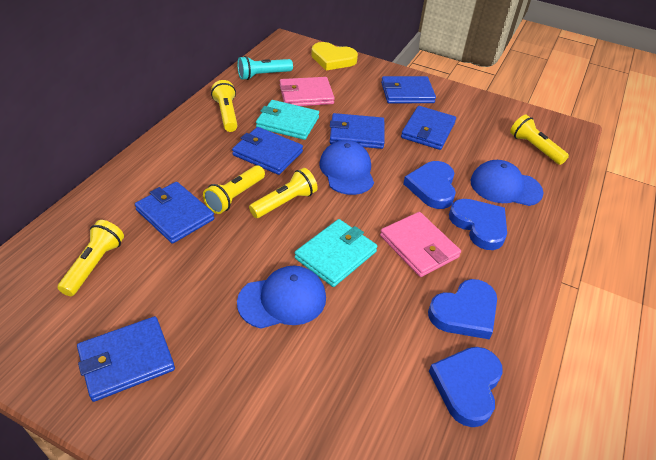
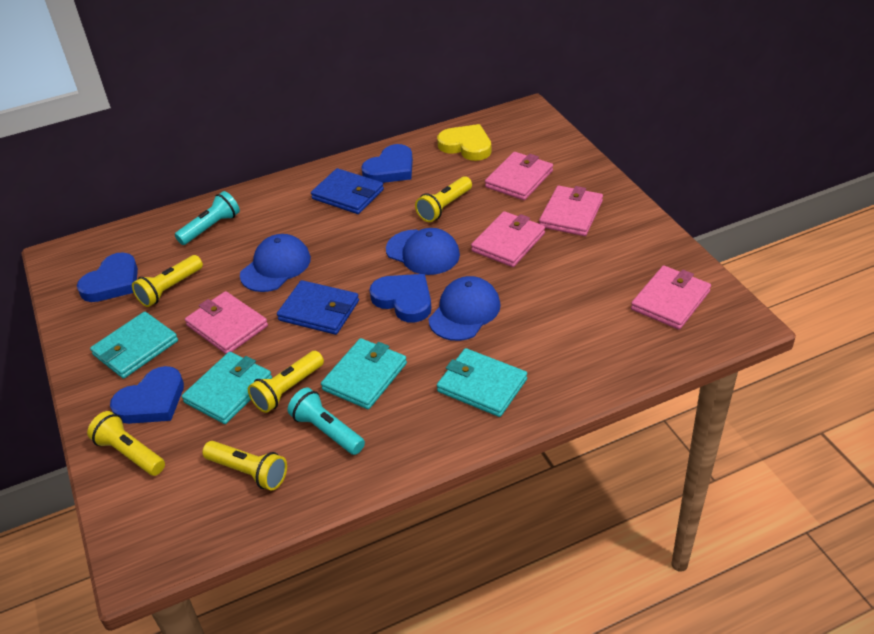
blue wallet: 6 -> 2
pink wallet: 2 -> 5
turquoise flashlight: 1 -> 2
turquoise wallet: 2 -> 4

